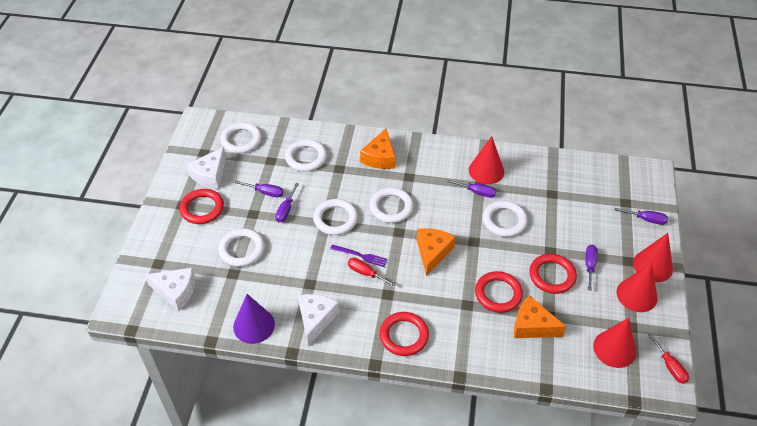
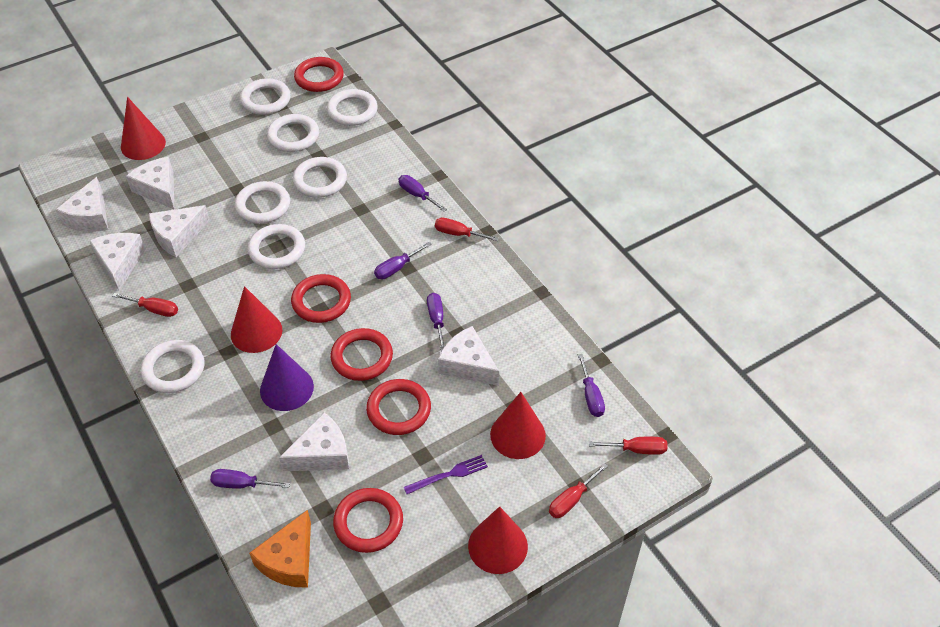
orange cheese: 3 -> 1
red ring: 4 -> 5
red screwdriver: 2 -> 4
white cheese: 3 -> 6
white ring: 6 -> 7

